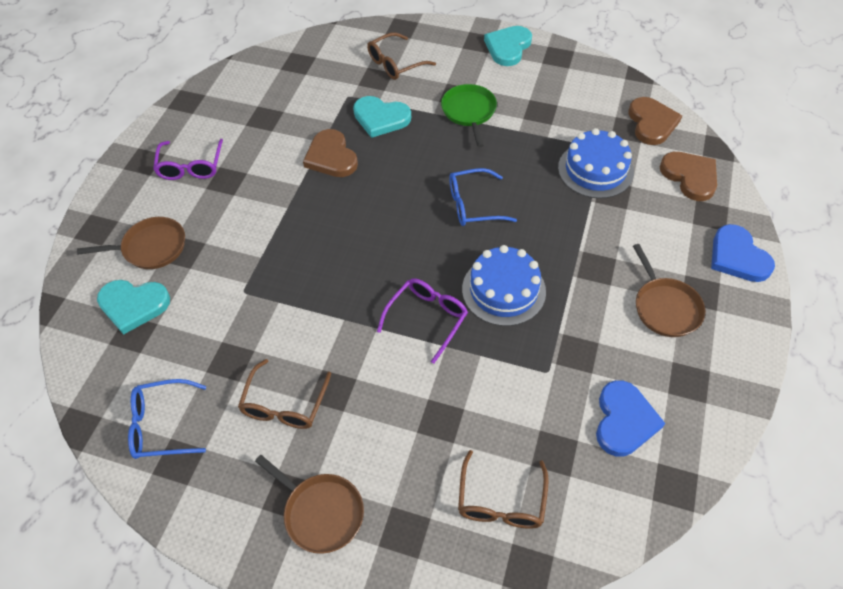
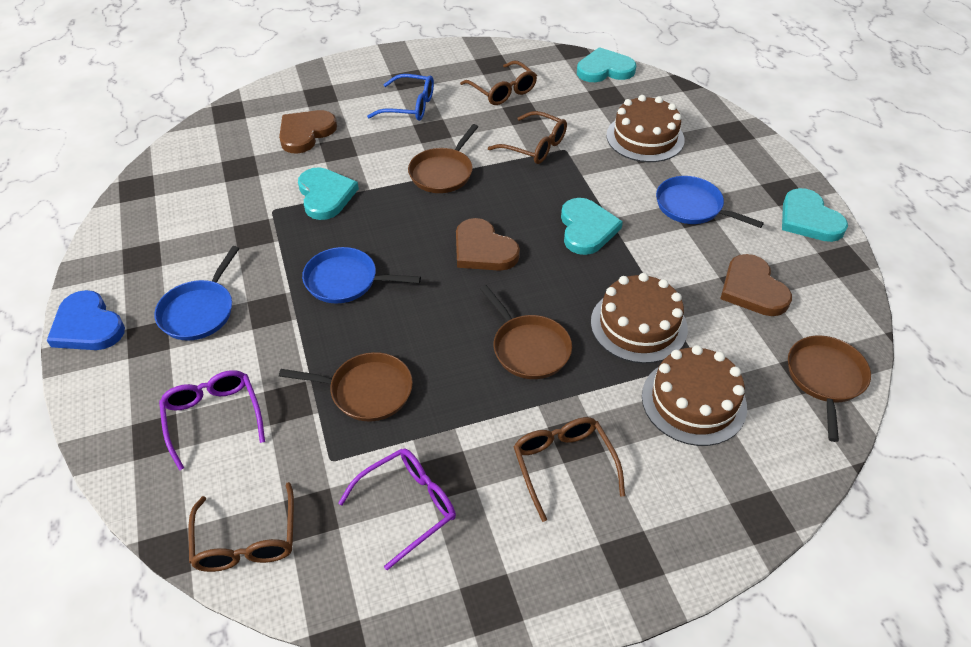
blue cake: 2 -> 0
blue glasses: 2 -> 1
blue heart: 2 -> 1
blue pan: 0 -> 3
brown cake: 0 -> 3
brown glasses: 3 -> 4
brown pan: 3 -> 4
green pan: 1 -> 0
turquoise heart: 3 -> 4

